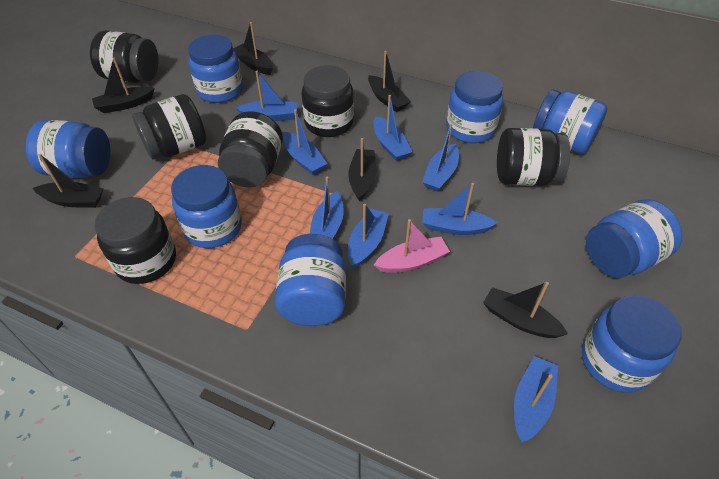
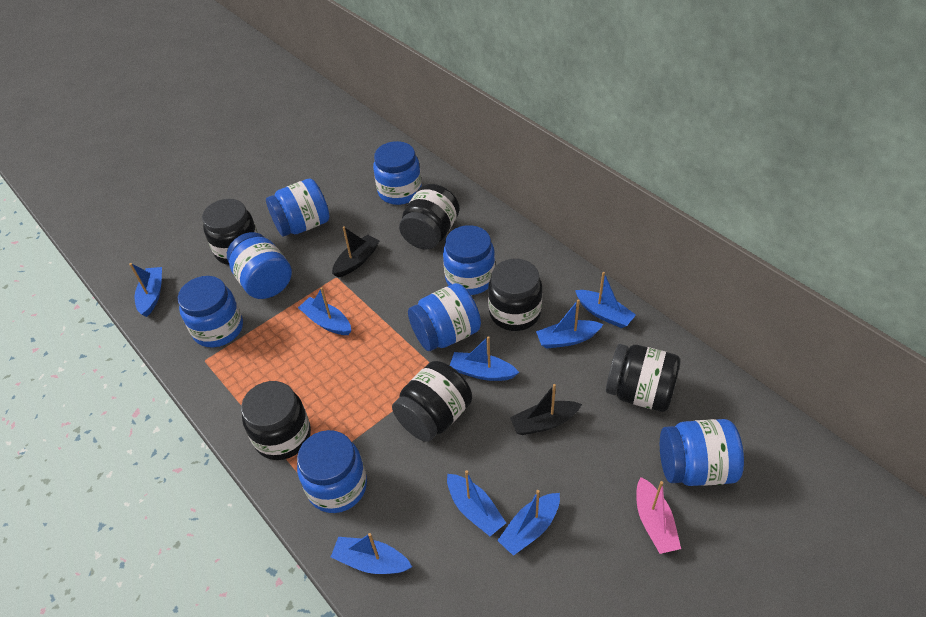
black boat: 6 -> 2

